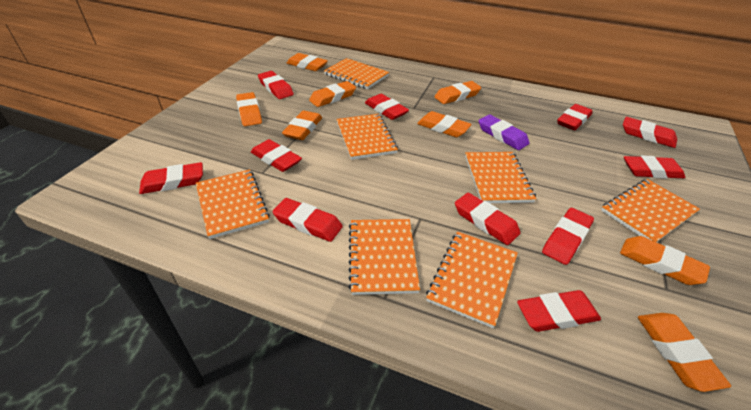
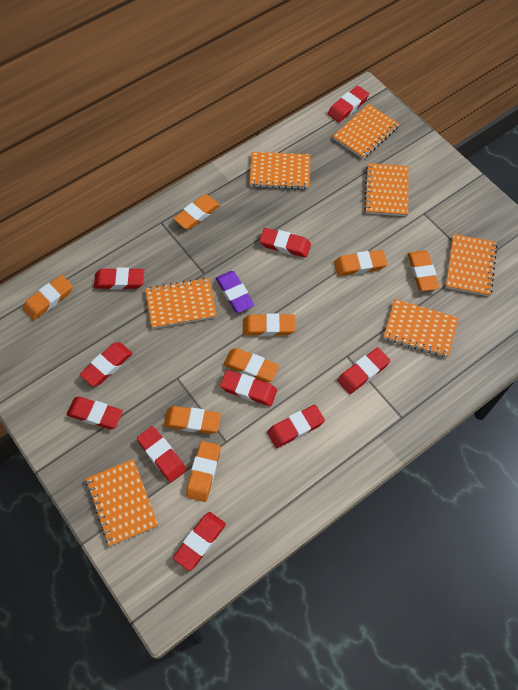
red eraser: 11 -> 10

